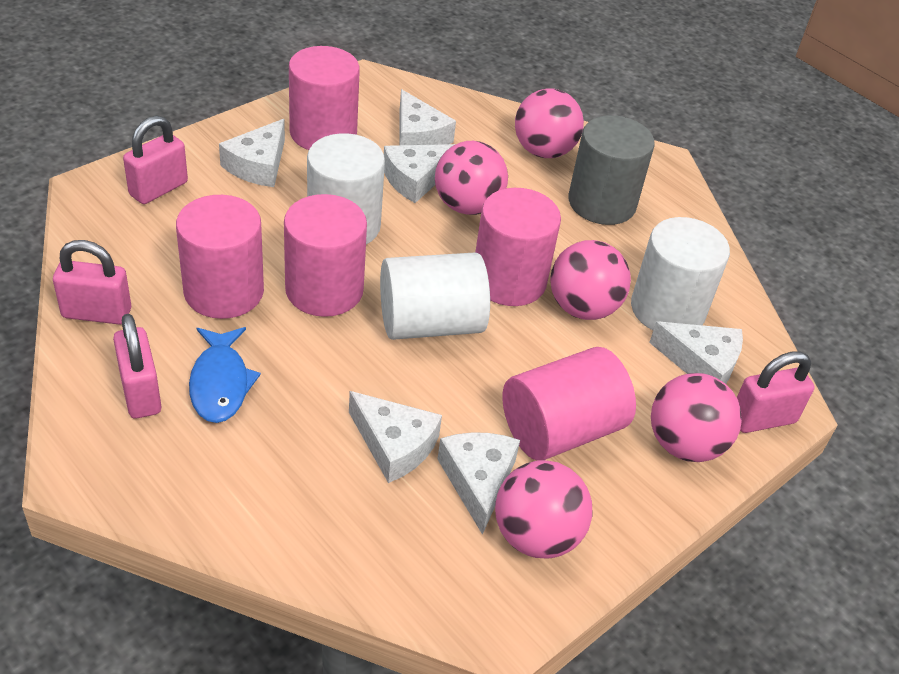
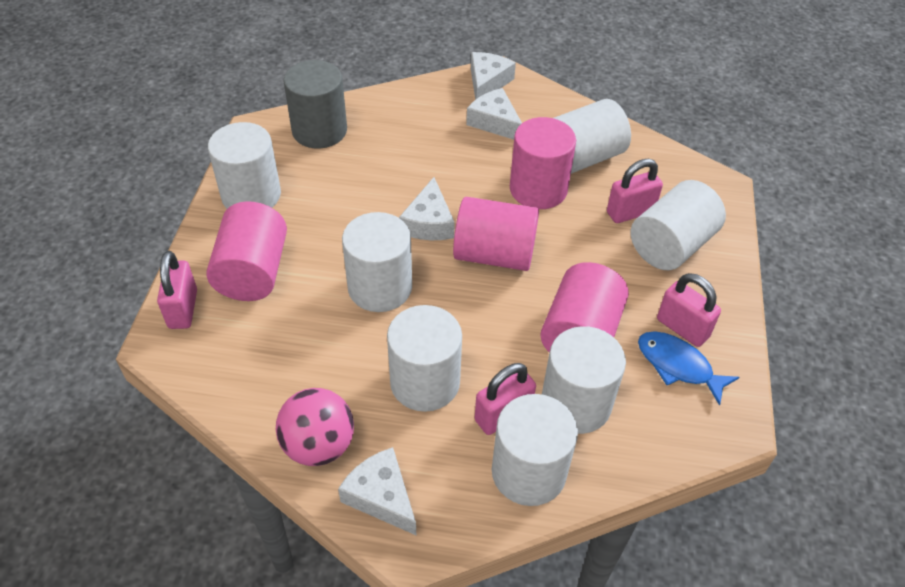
pink ball: 5 -> 1
pink cylinder: 5 -> 4
white cheese: 6 -> 4
white cylinder: 3 -> 7

